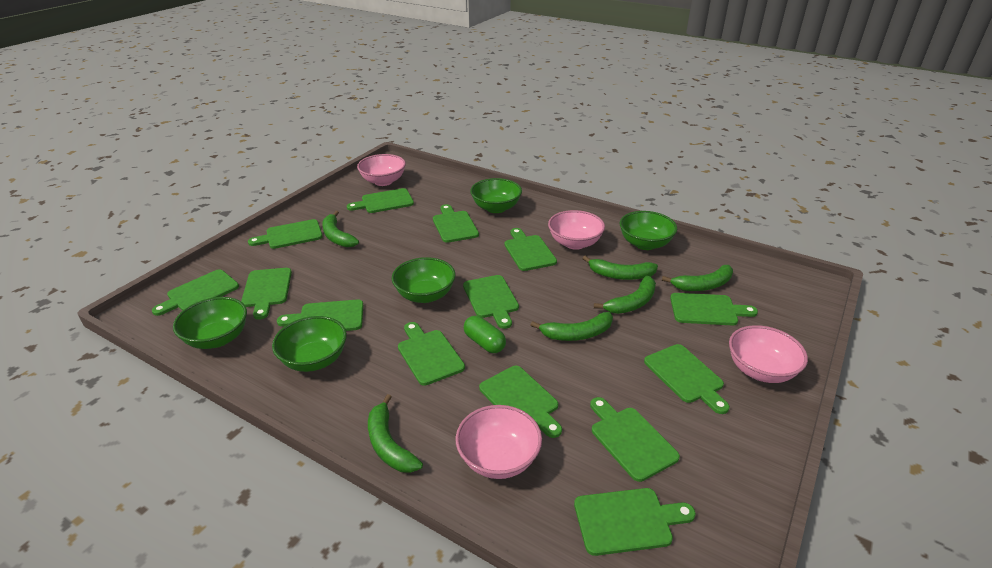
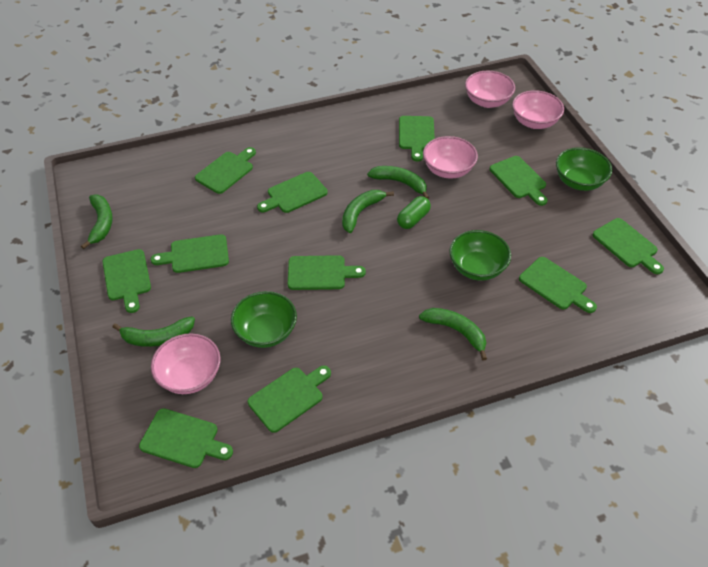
green banana: 6 -> 5
green bowl: 5 -> 3
green cutting board: 14 -> 11

